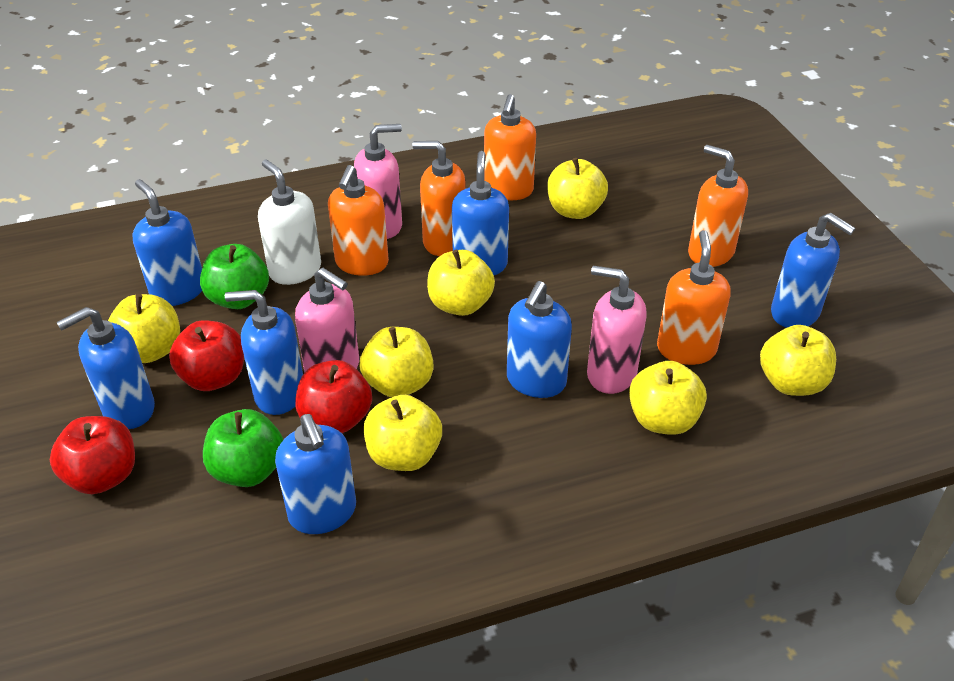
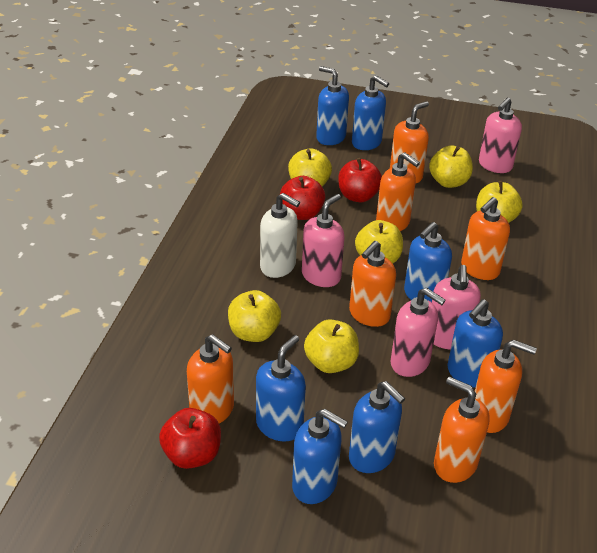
green apple: 2 -> 0
orange soap dispenser: 5 -> 7
pink soap dispenser: 3 -> 4
yellow apple: 7 -> 6

